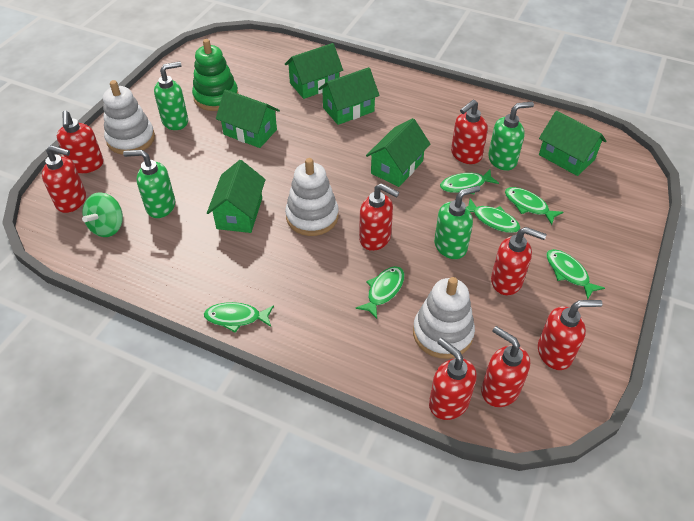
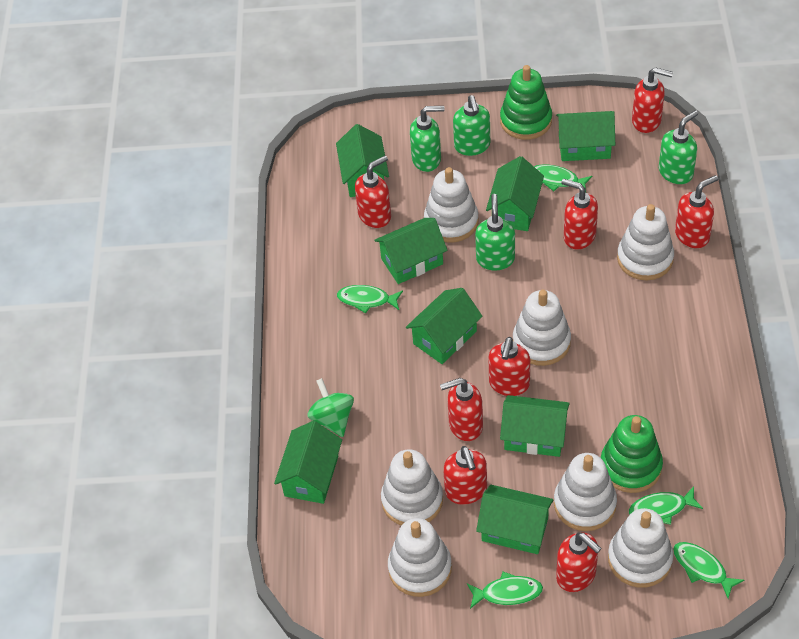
green fish: 6 -> 5
green house: 6 -> 8
green stacking toy: 1 -> 2
white stacking toy: 3 -> 7

